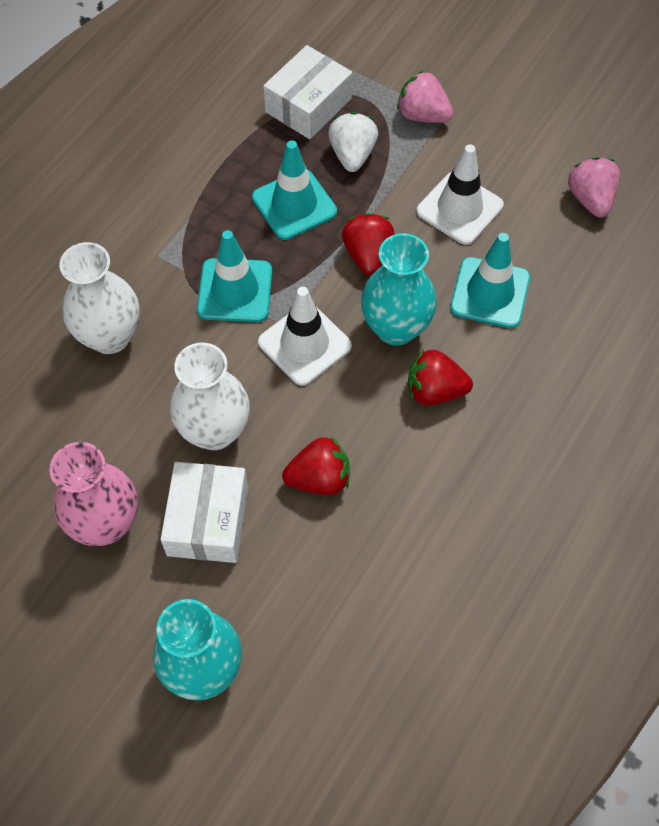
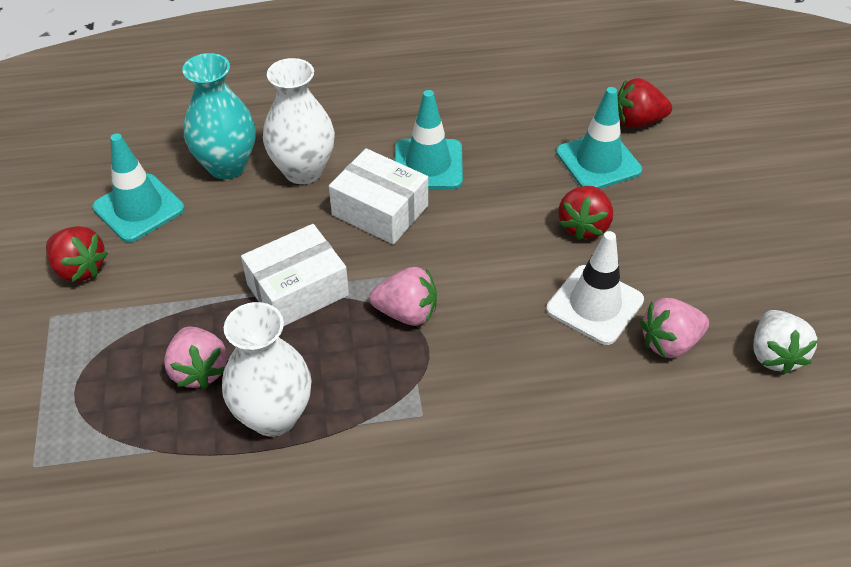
pink strawberry: 2 -> 3
pink vase: 1 -> 0
turquoise vase: 2 -> 1
white traffic cone: 2 -> 1

